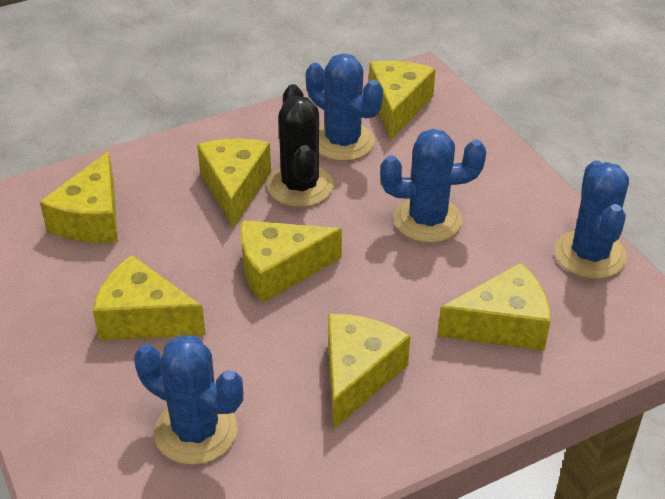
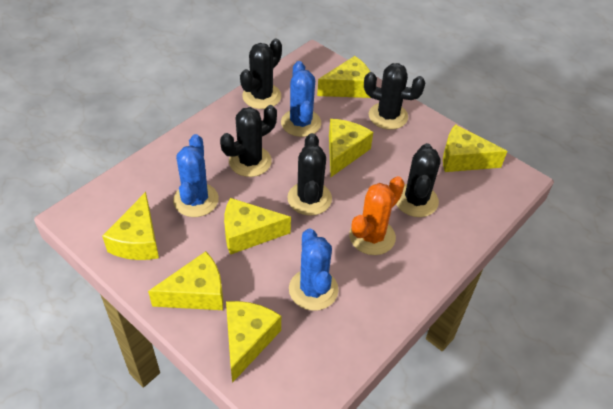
black cactus: 1 -> 5
blue cactus: 4 -> 3
orange cactus: 0 -> 1

